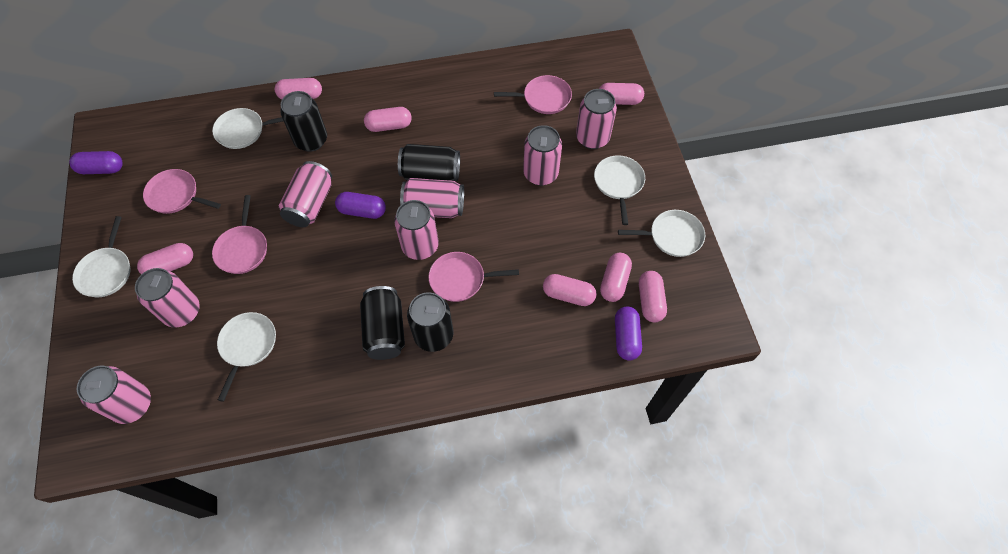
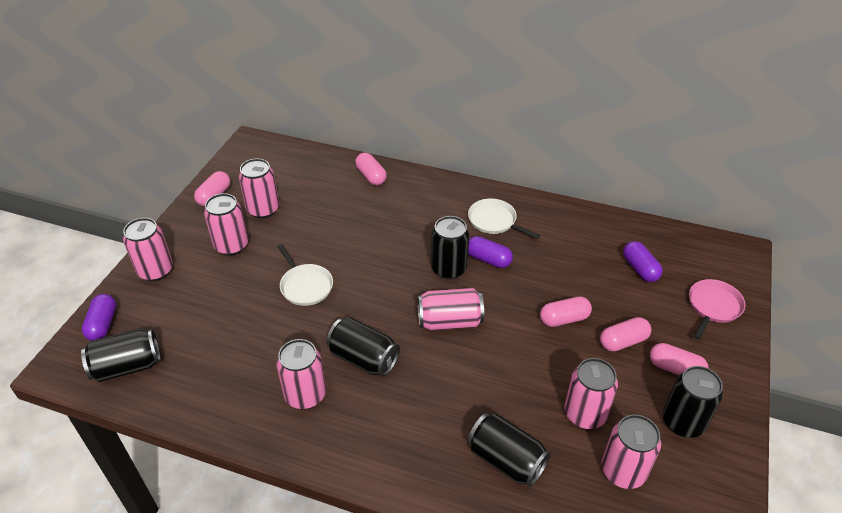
black can: 4 -> 5
pink capsule: 7 -> 5
pink pan: 4 -> 1
white pan: 5 -> 2

